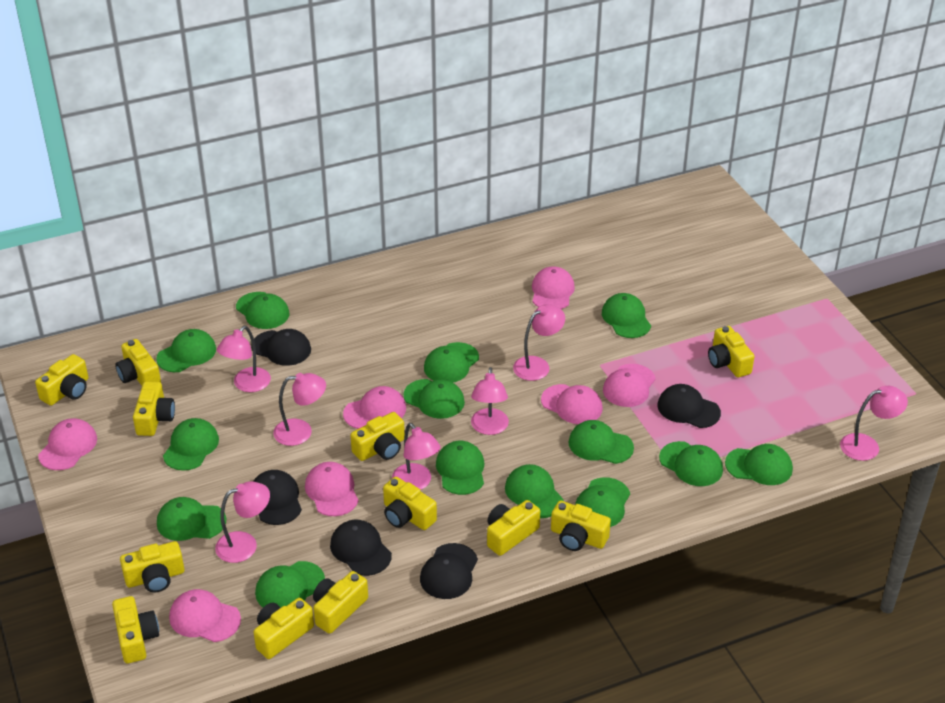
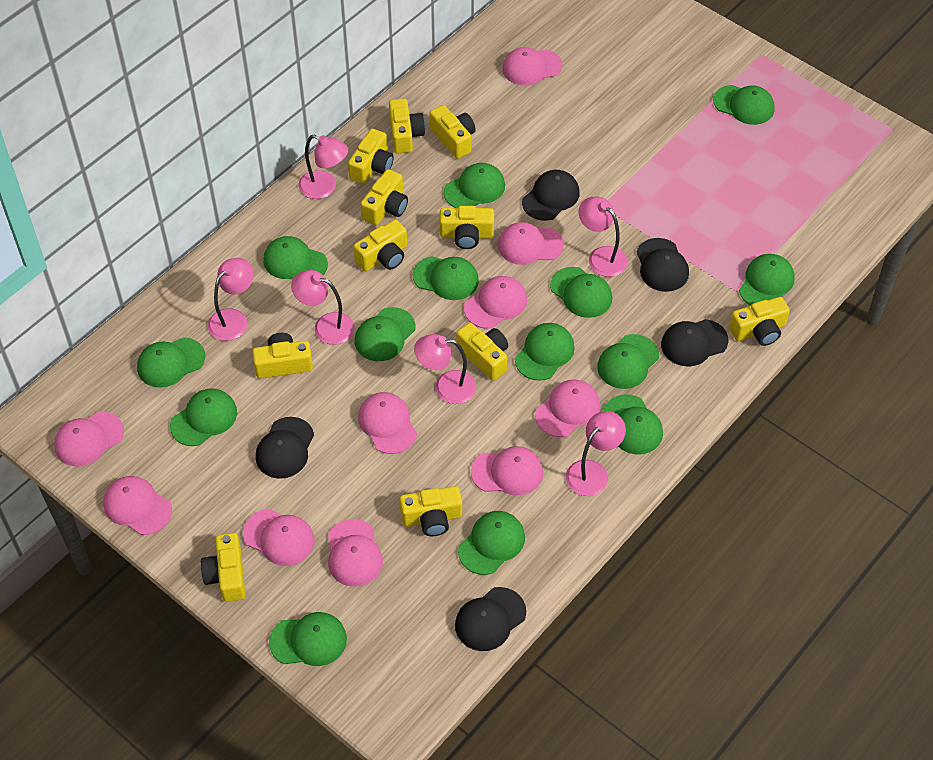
pink cap: 7 -> 10
pink lamp: 7 -> 6
yellow camera: 12 -> 11

